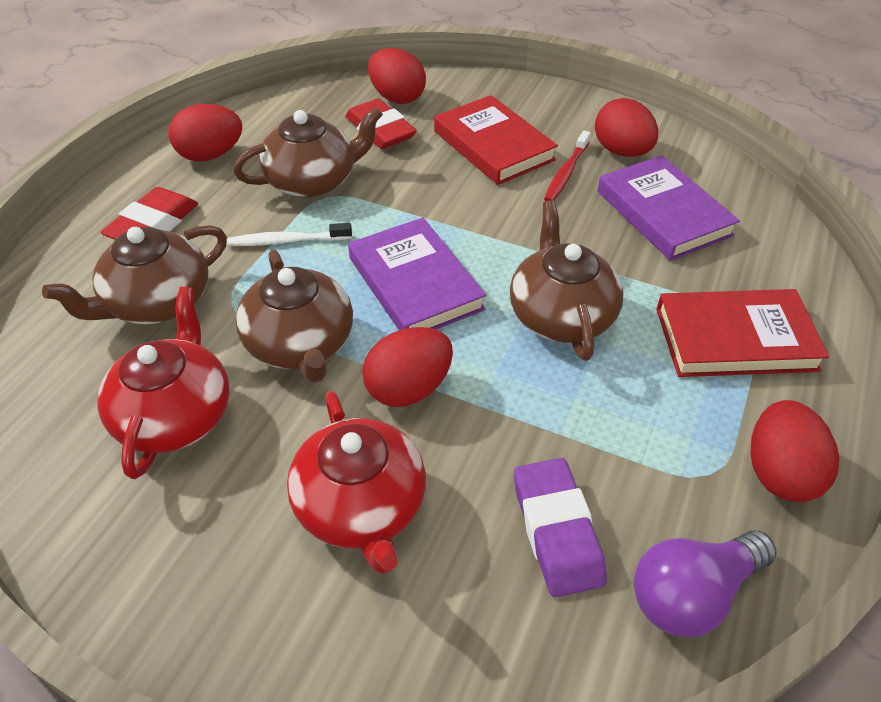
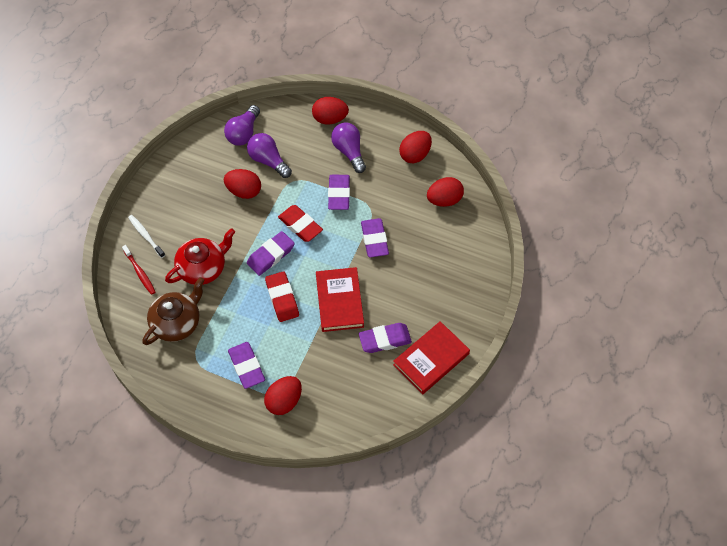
brown teapot: 4 -> 1
purple book: 2 -> 0
purple eraser: 1 -> 5
purple light bulb: 1 -> 3
red teapot: 2 -> 1

